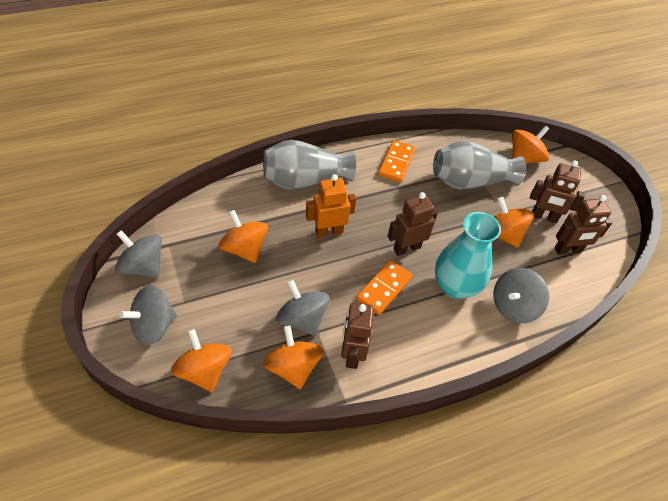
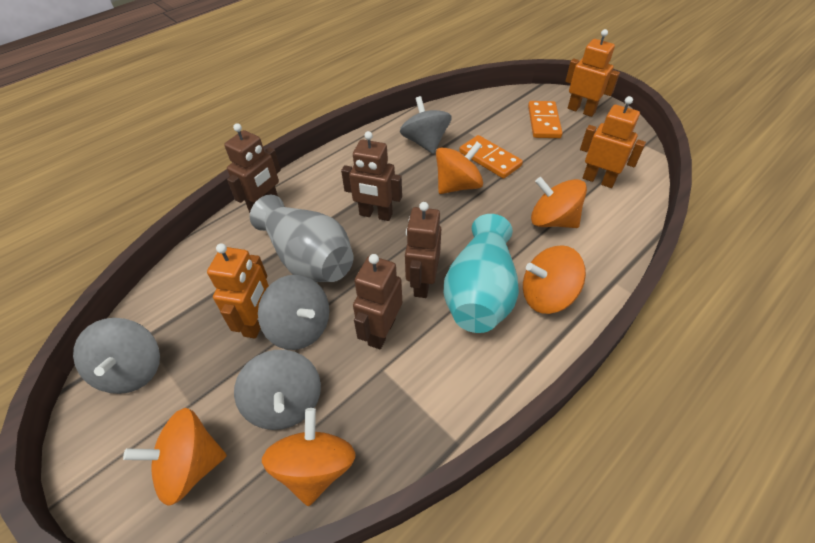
grey vase: 2 -> 1
orange robot: 1 -> 3

